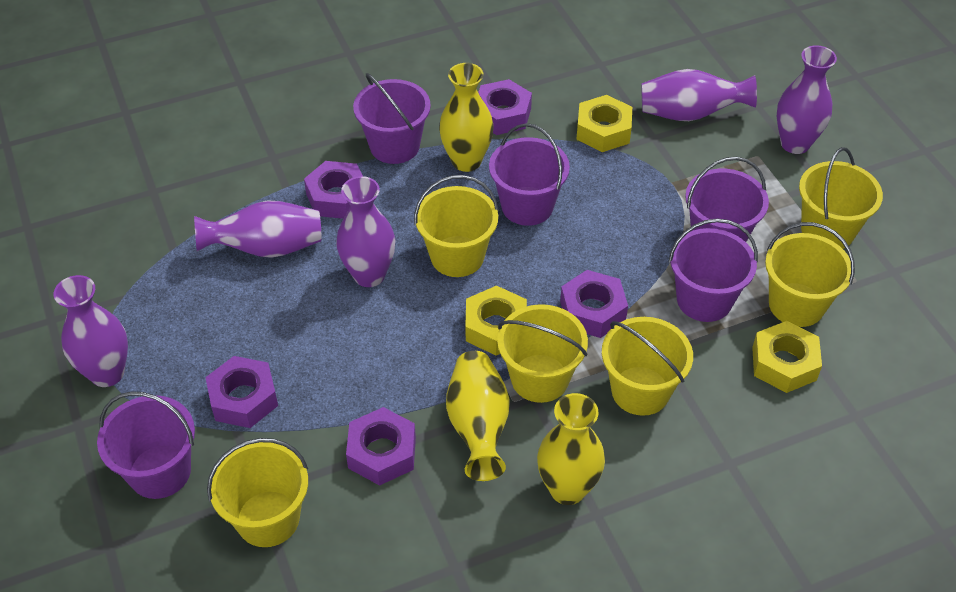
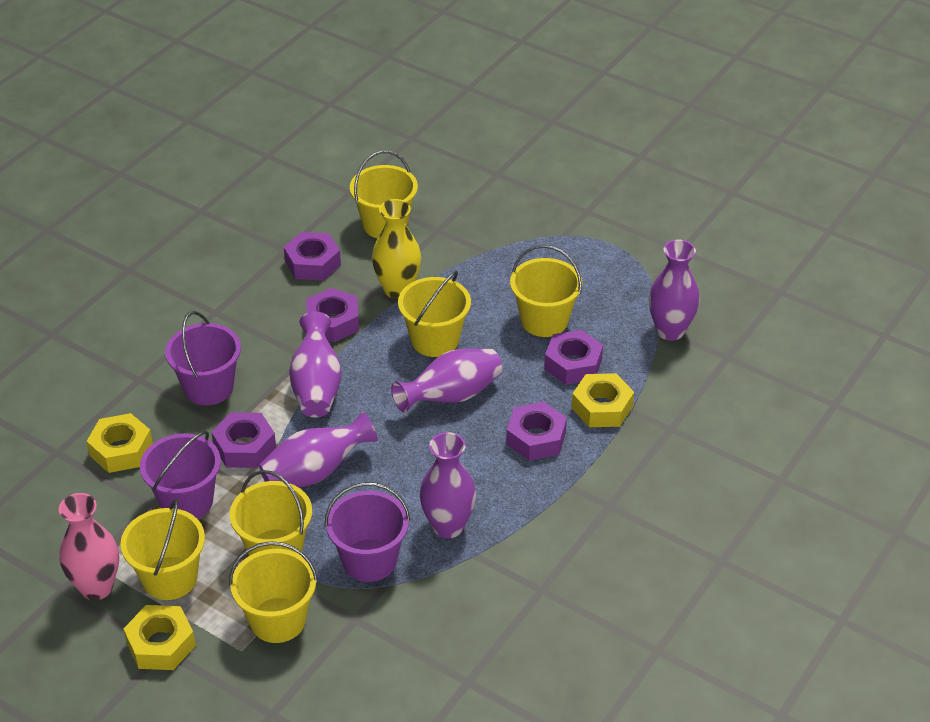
pink vase: 0 -> 1
purple bucket: 5 -> 3
yellow vase: 3 -> 1

